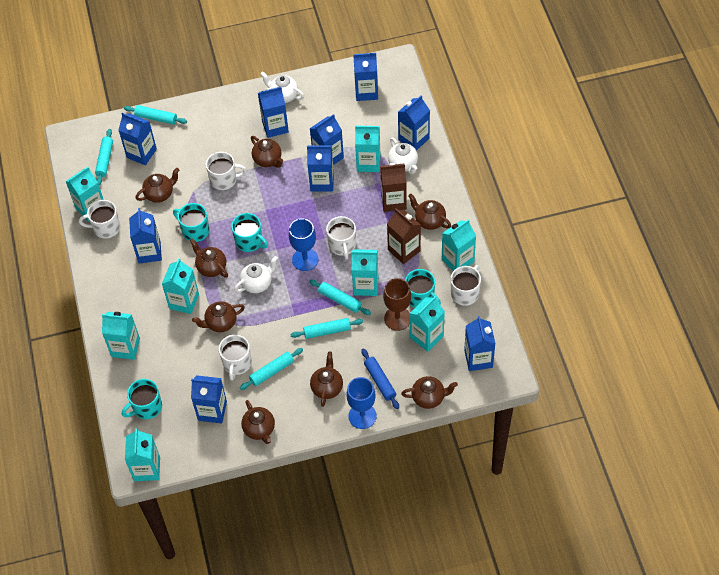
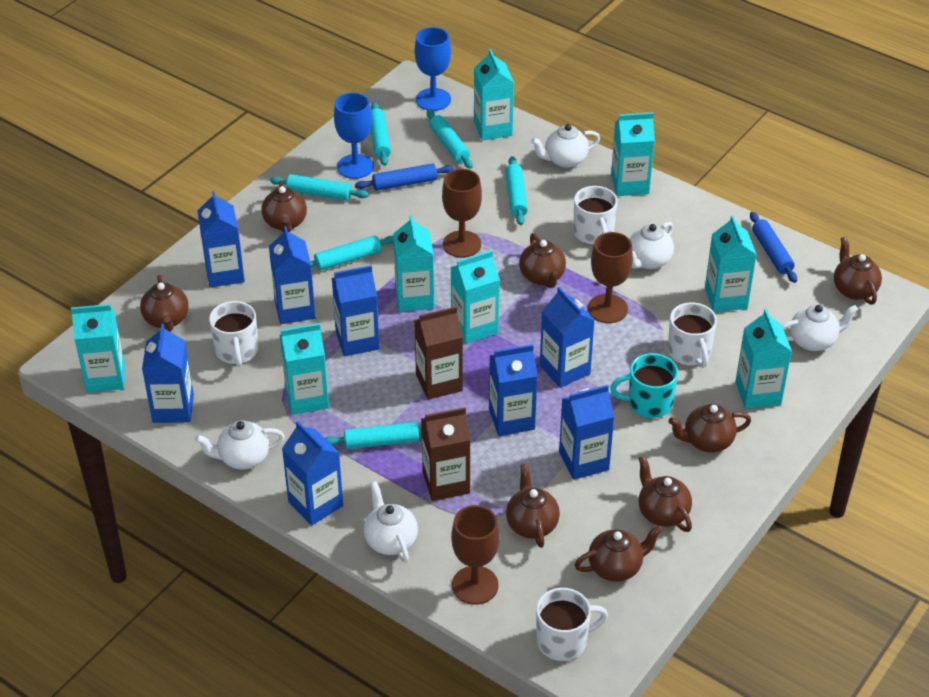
blue carton: 9 -> 8
blue rolling pin: 1 -> 2
brown goblet: 1 -> 3
turquoise mug: 4 -> 1
turquoise rolling pin: 5 -> 6
white mug: 5 -> 4
white teapot: 3 -> 5

